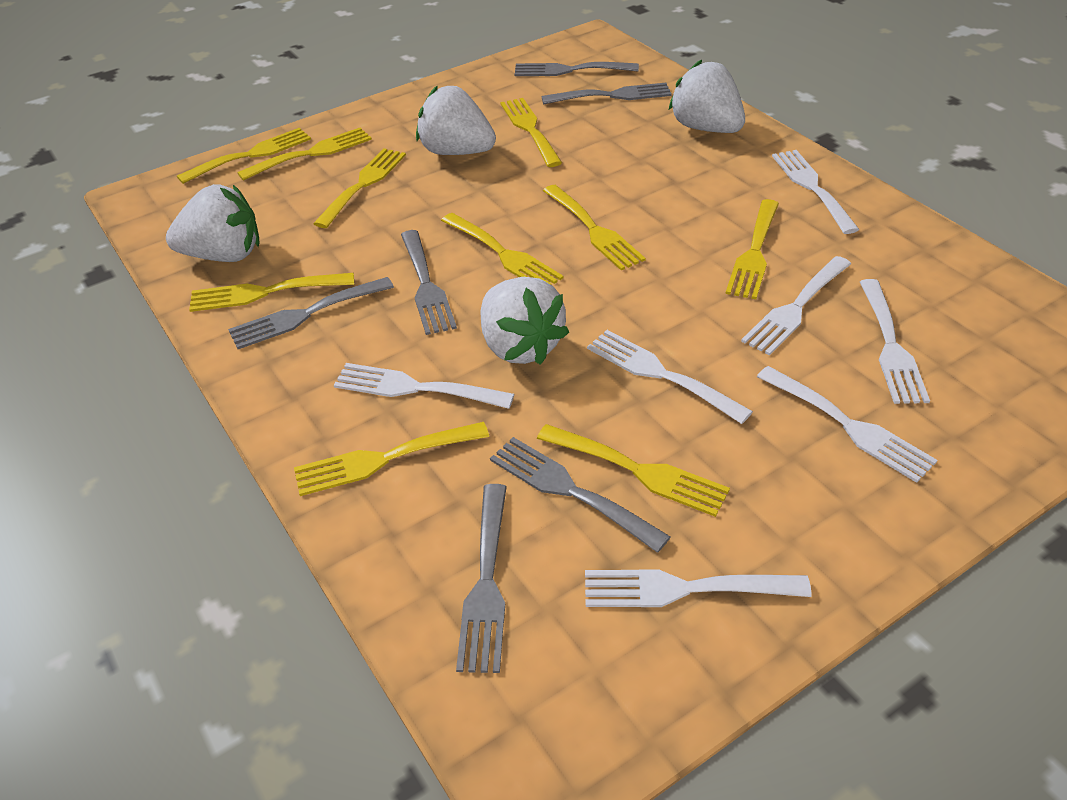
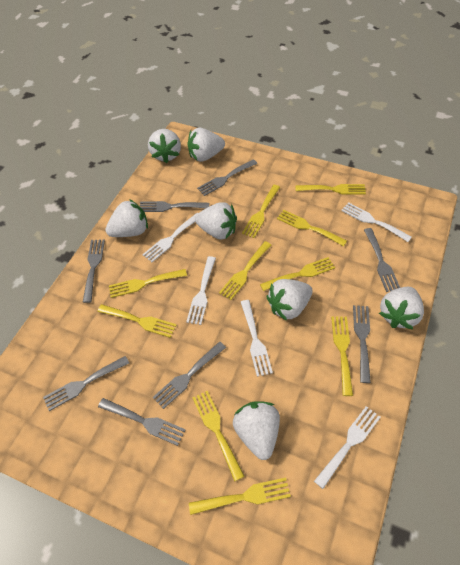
grey fork: 6 -> 8
white fork: 7 -> 5
white strawberry: 4 -> 7

